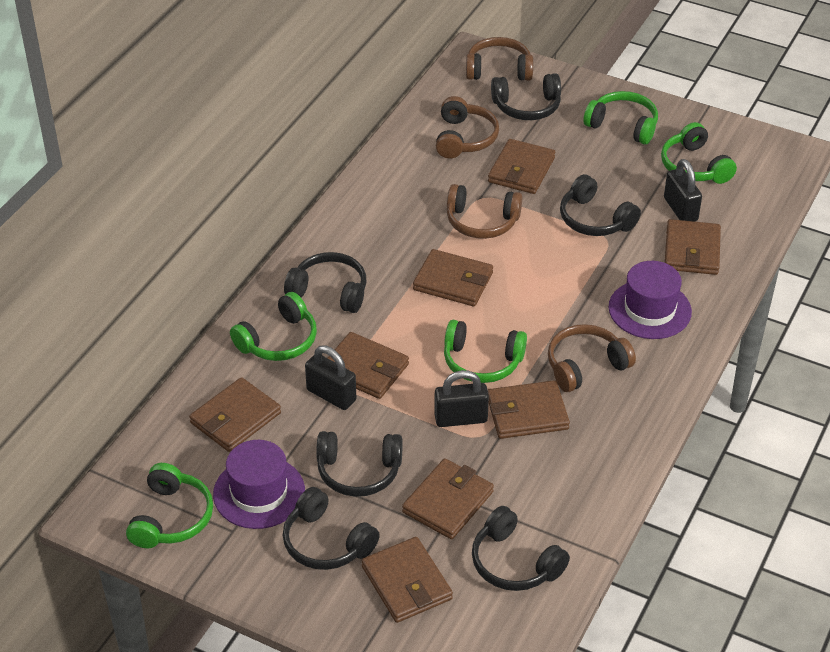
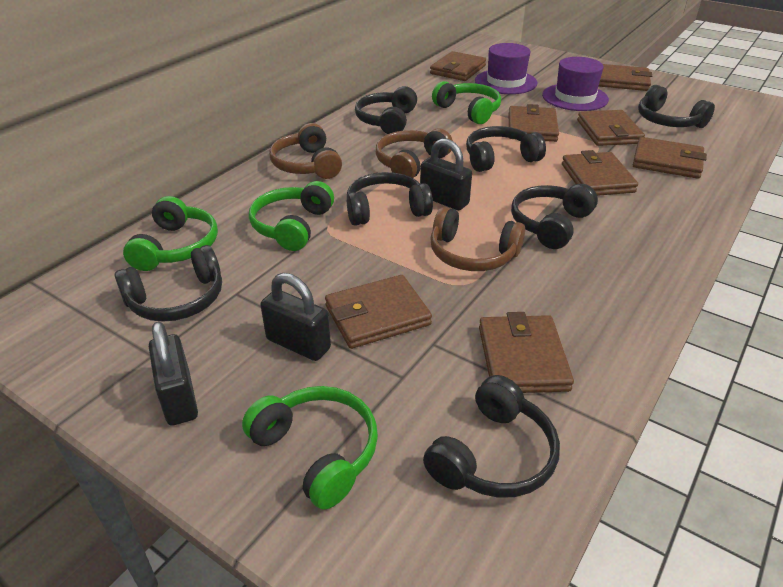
black headphones: 6 -> 7
brown headphones: 4 -> 3
green headphones: 5 -> 4

